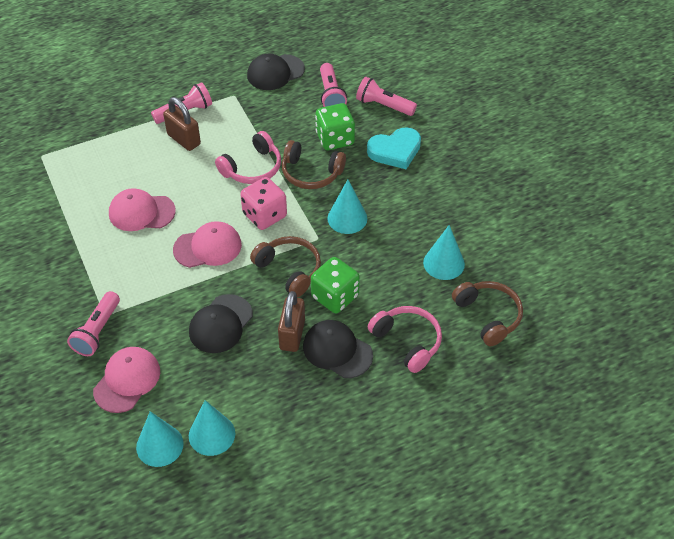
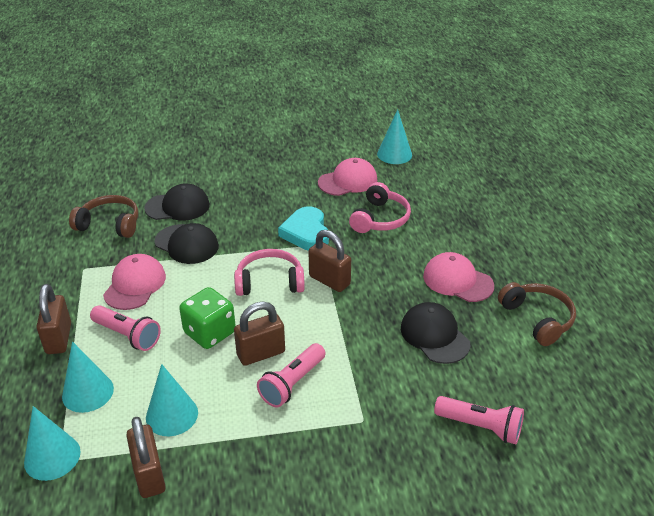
brown headphones: 3 -> 2
brown padlock: 2 -> 4
green dice: 2 -> 1
pink dice: 1 -> 0
pink flashlight: 4 -> 3

